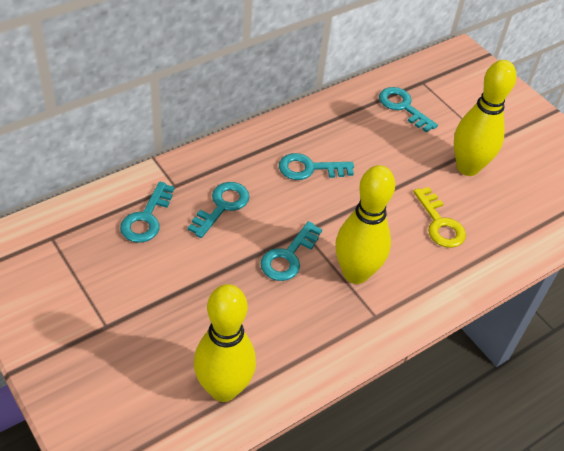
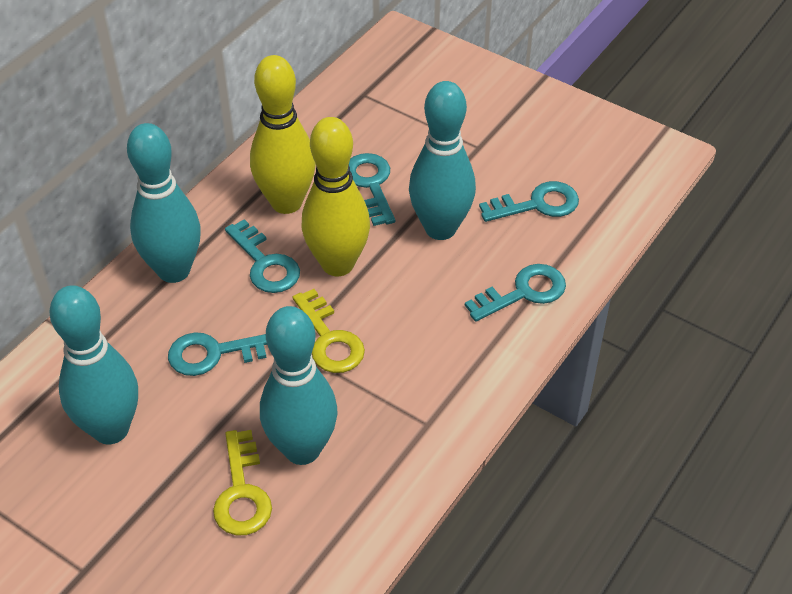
turquoise bowling pin: 0 -> 4
yellow bowling pin: 3 -> 2
yellow key: 1 -> 2

